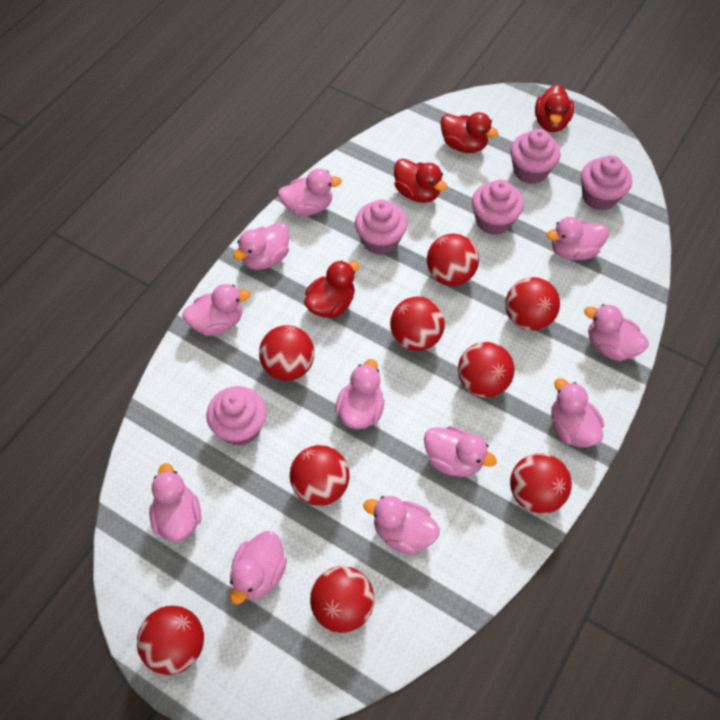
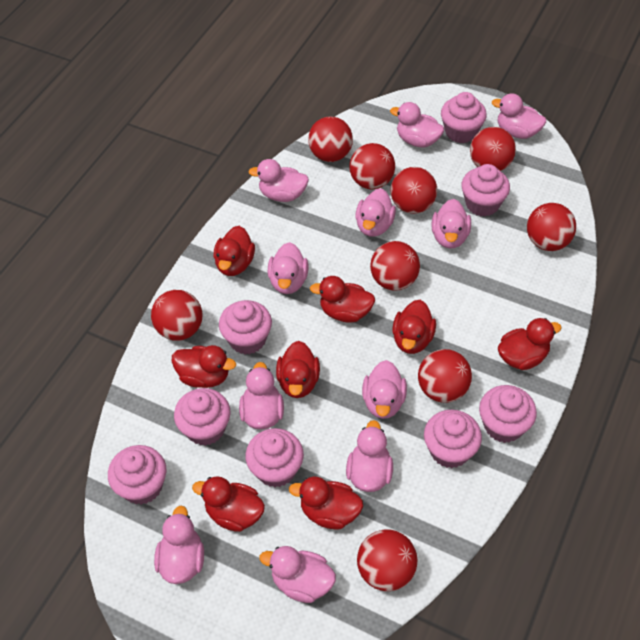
pink cupcake: 5 -> 8
red duck: 4 -> 8

